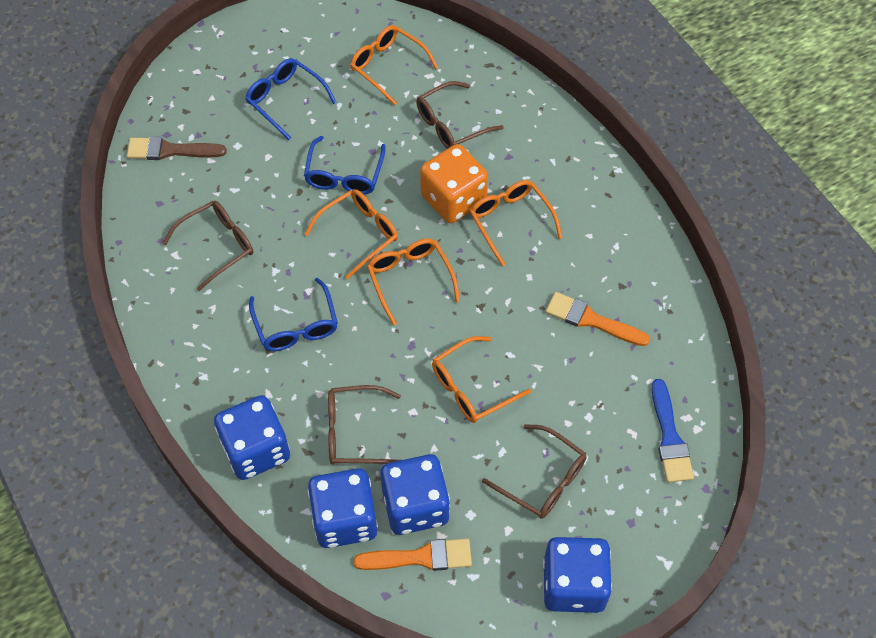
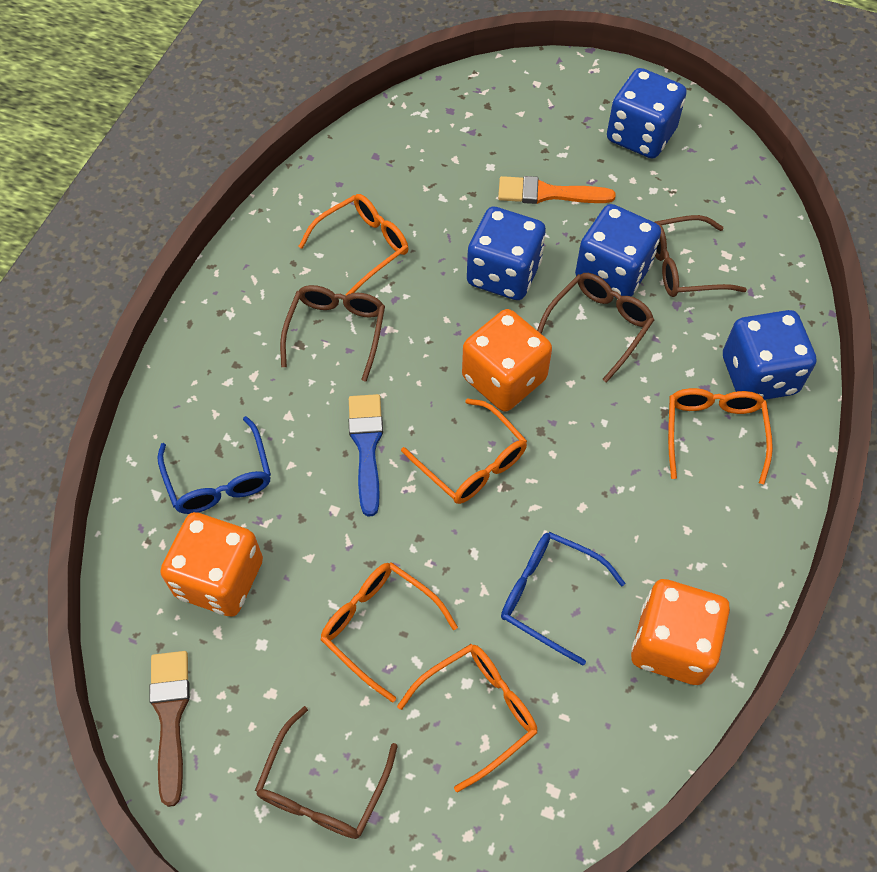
blue glasses: 3 -> 2
orange brush: 2 -> 1
orange dice: 1 -> 3

